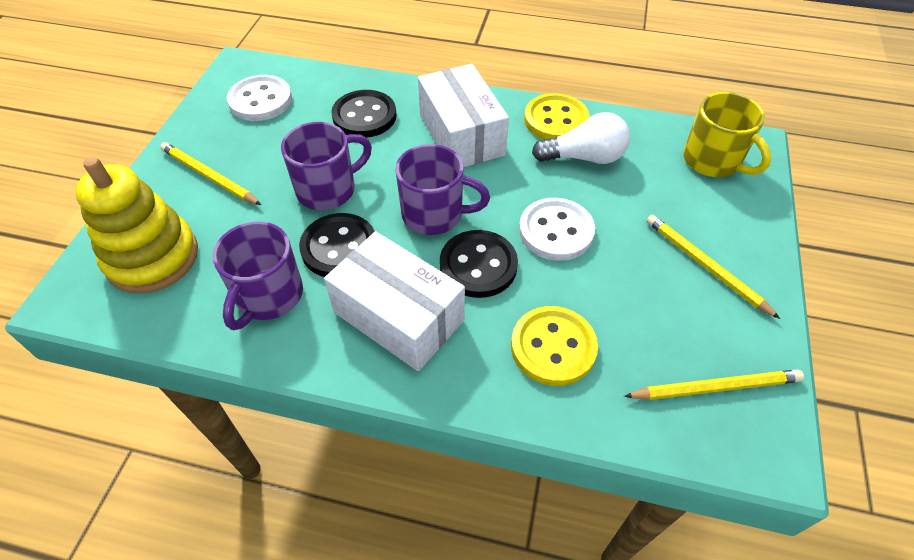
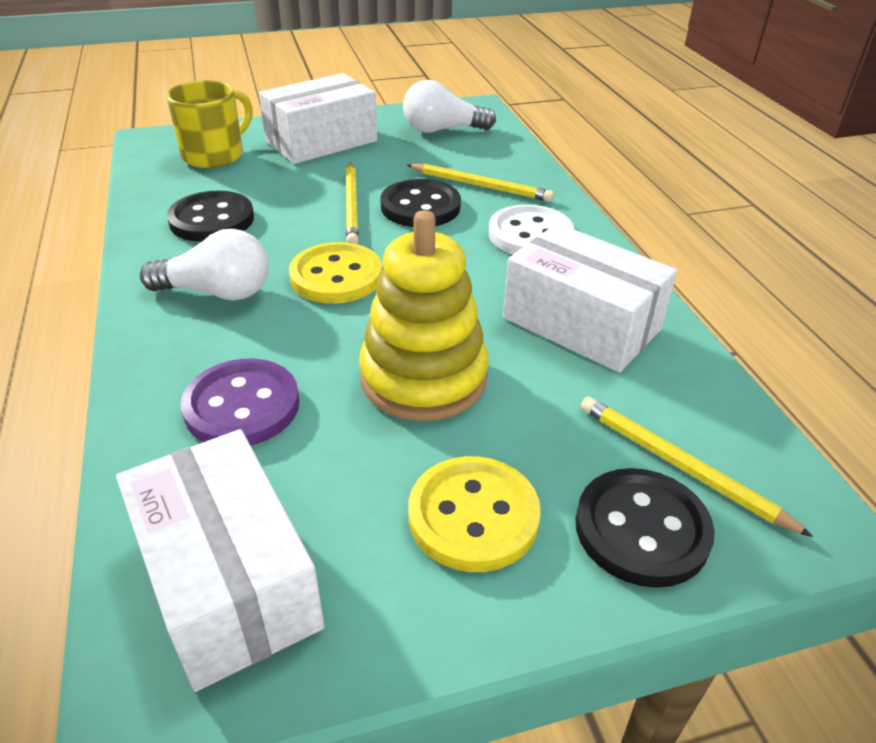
purple button: 0 -> 1
purple mug: 3 -> 0
white box: 2 -> 3
white button: 2 -> 1
white light bulb: 1 -> 2

